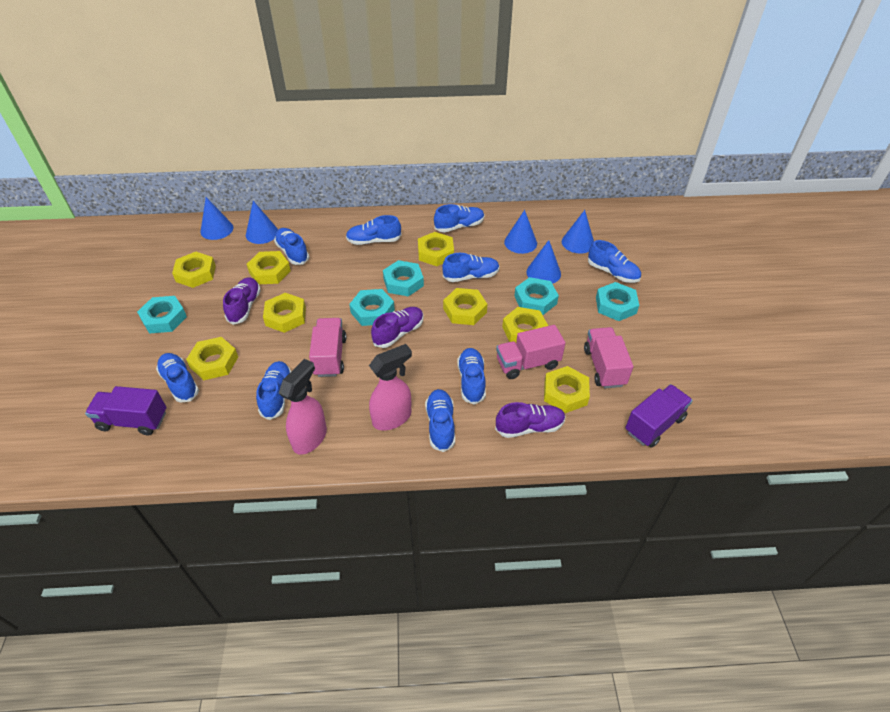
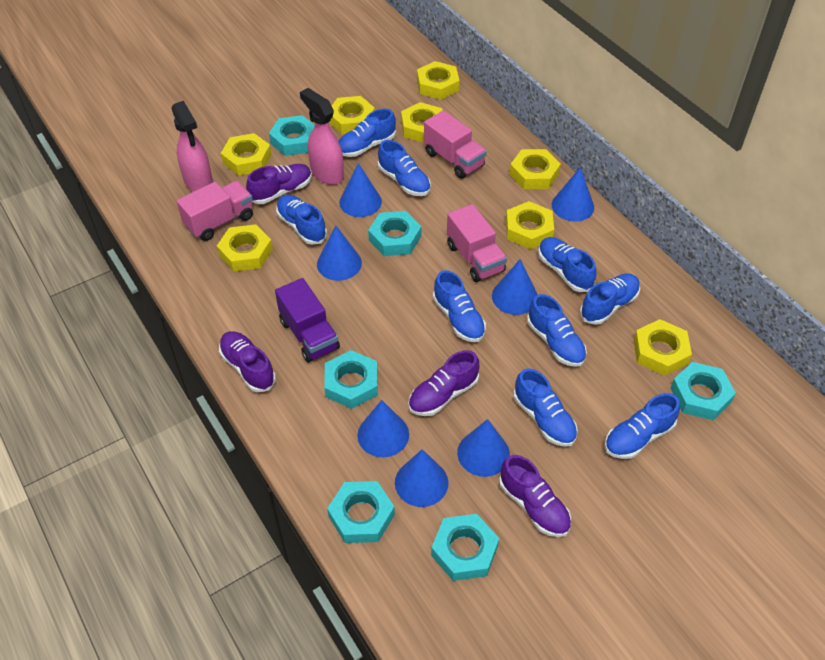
blue cone: 5 -> 7
purple shoe: 3 -> 4
purple truck: 2 -> 1
turquoise nut: 5 -> 6

